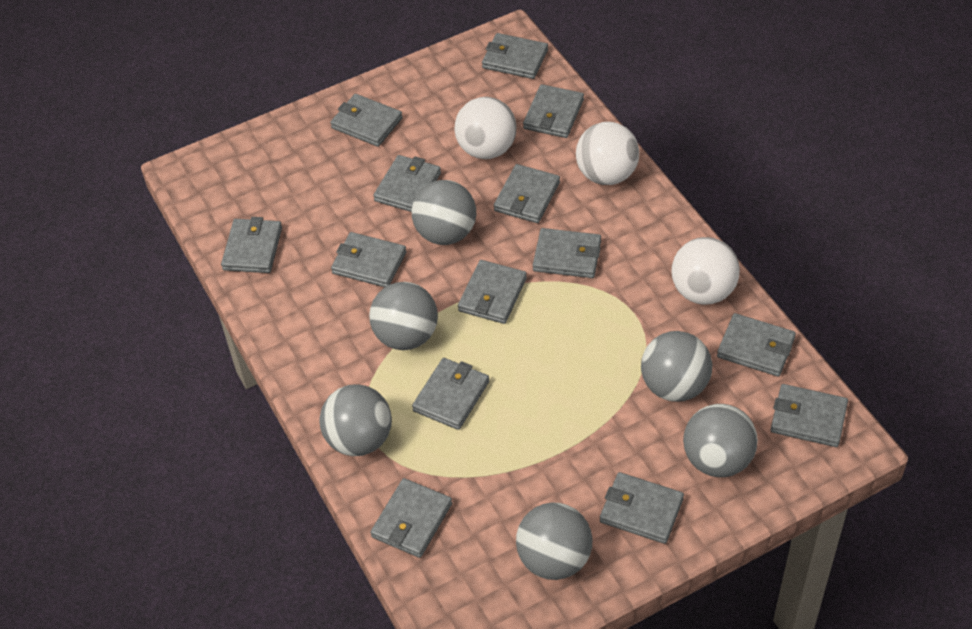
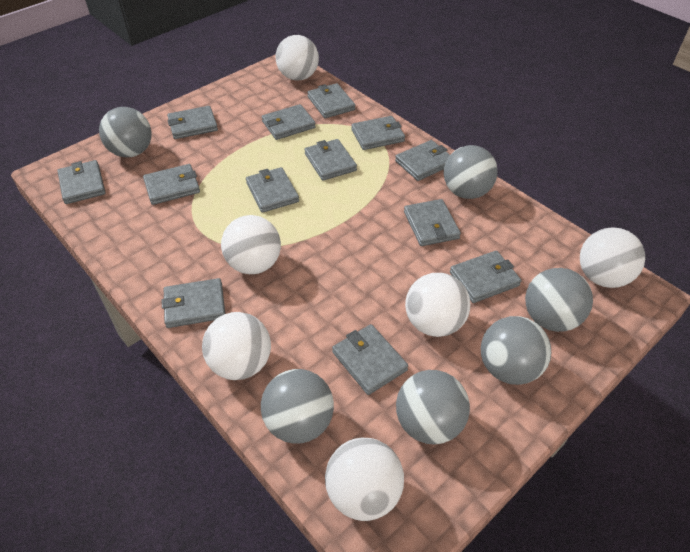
grey wallet: 14 -> 13
white ball: 3 -> 6

